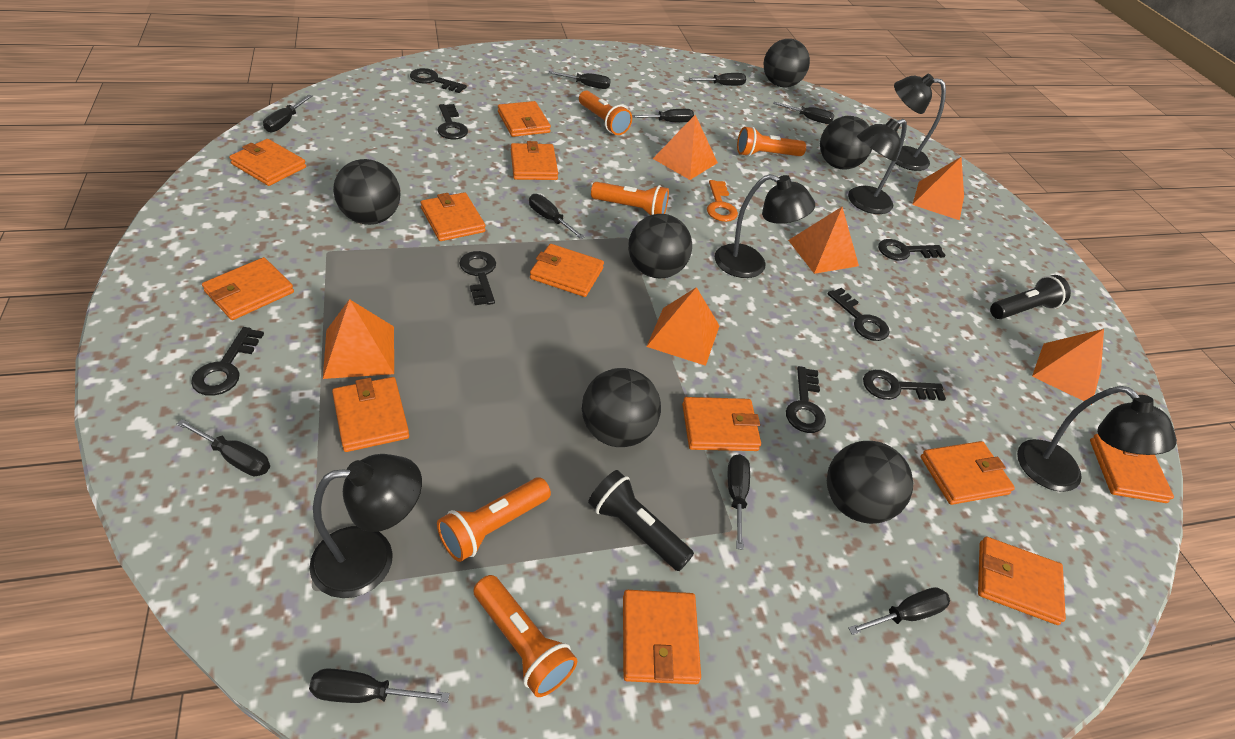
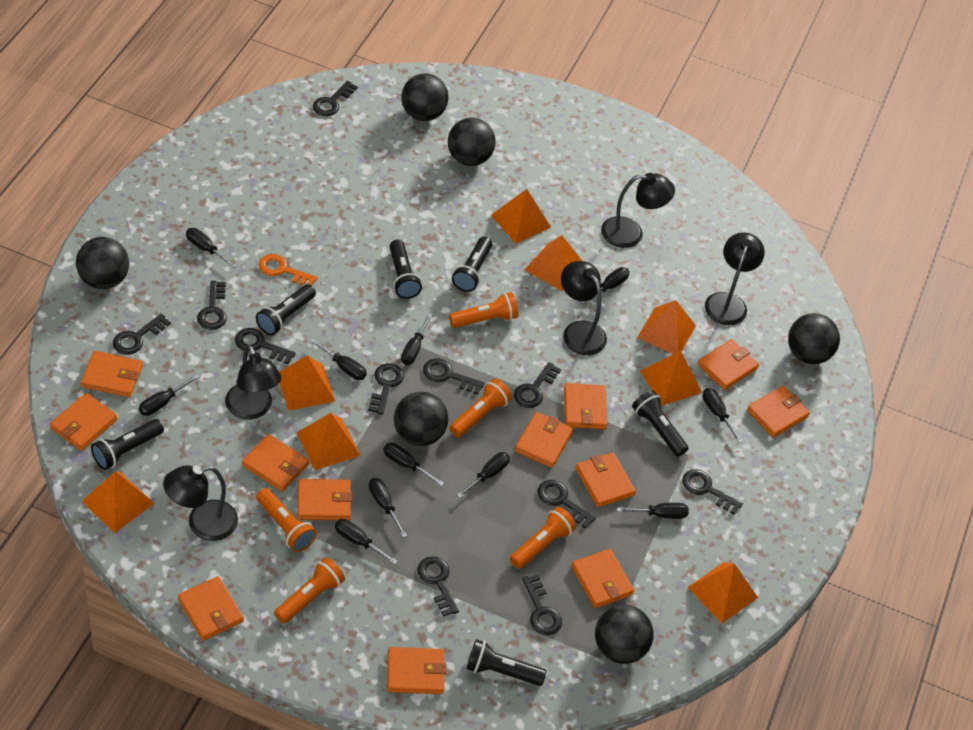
black flashlight: 2 -> 6
black key: 8 -> 11
black screwdriver: 10 -> 11
orange pyramid: 6 -> 8

